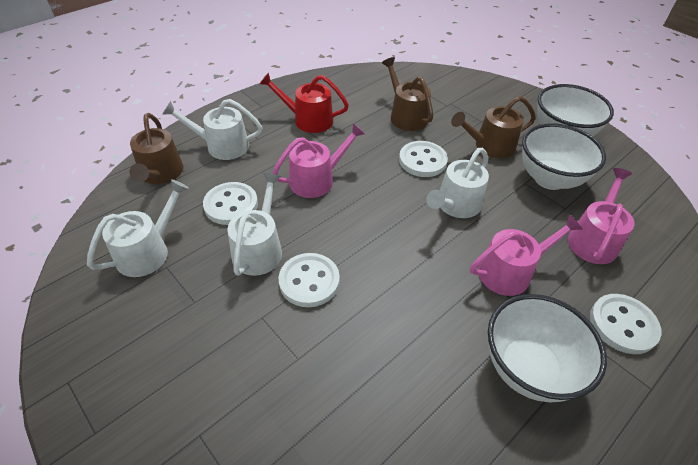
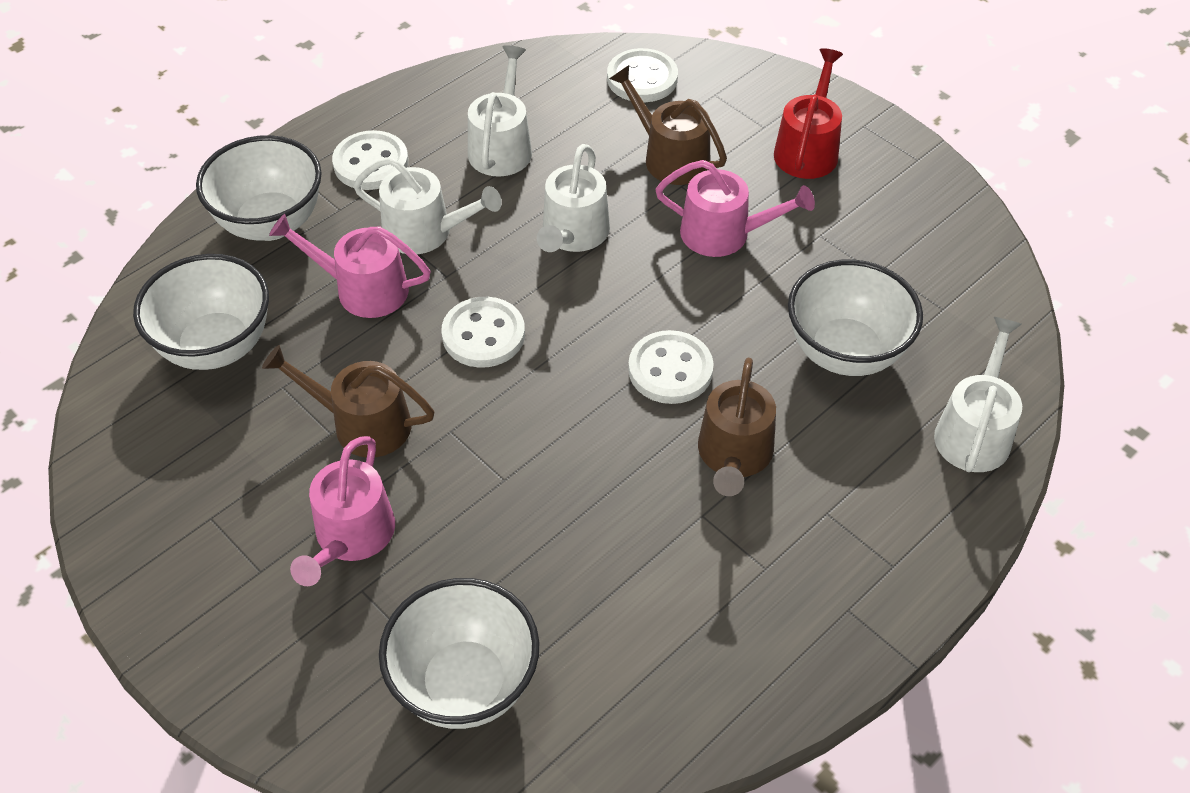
white bowl: 3 -> 4

